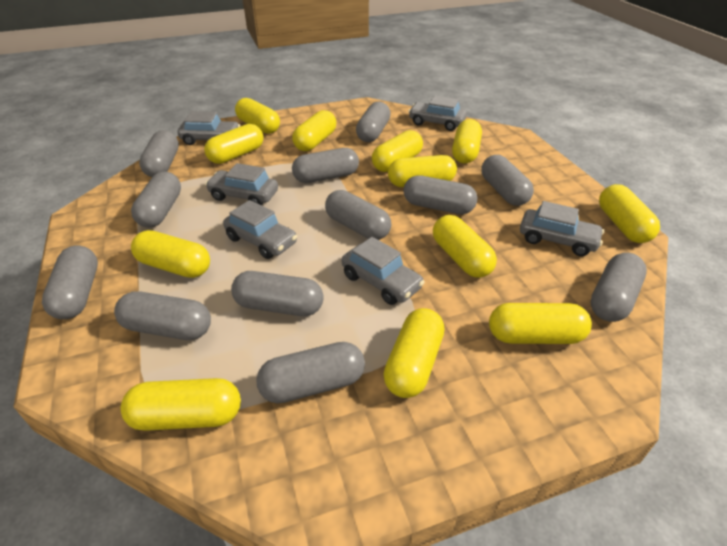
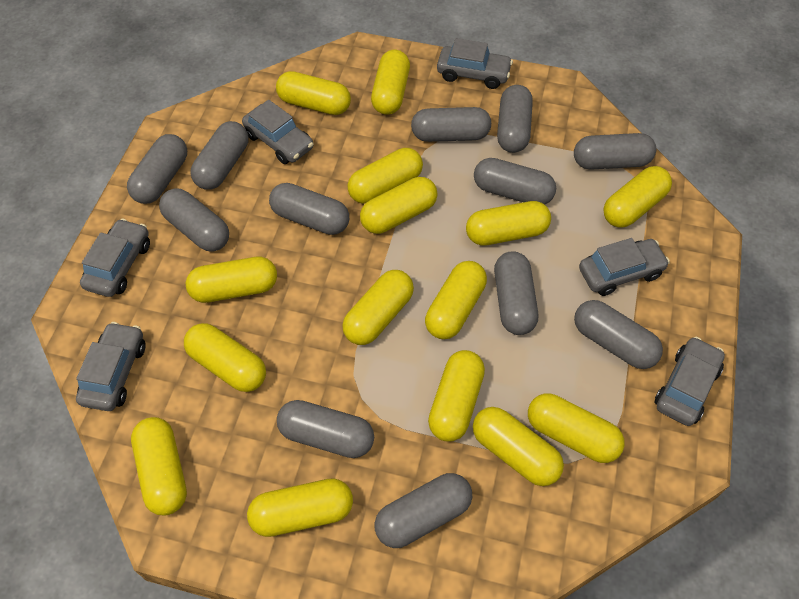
yellow capsule: 12 -> 15

